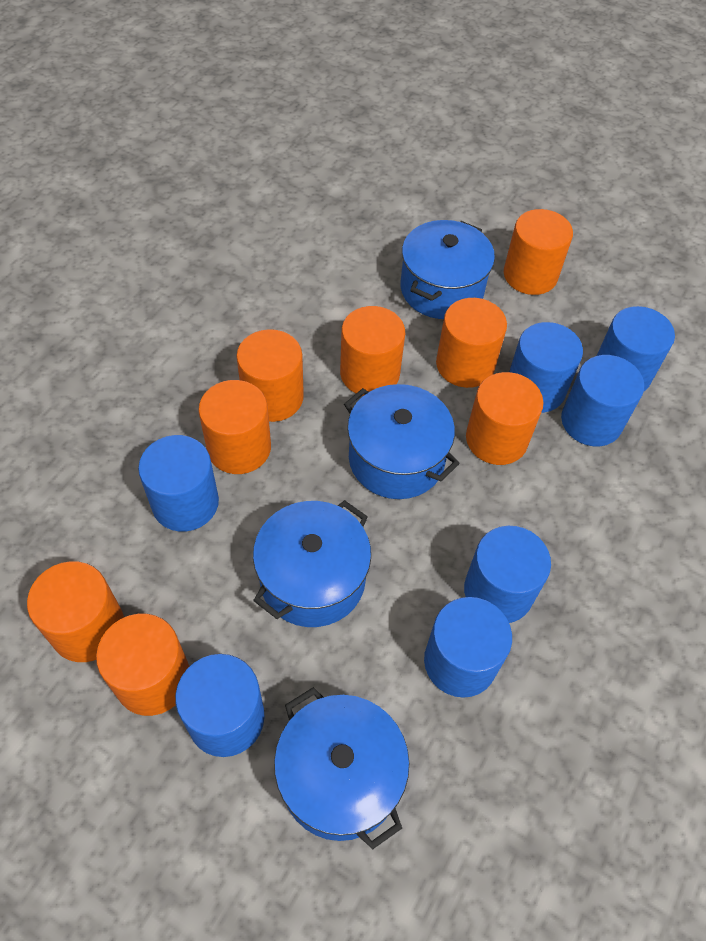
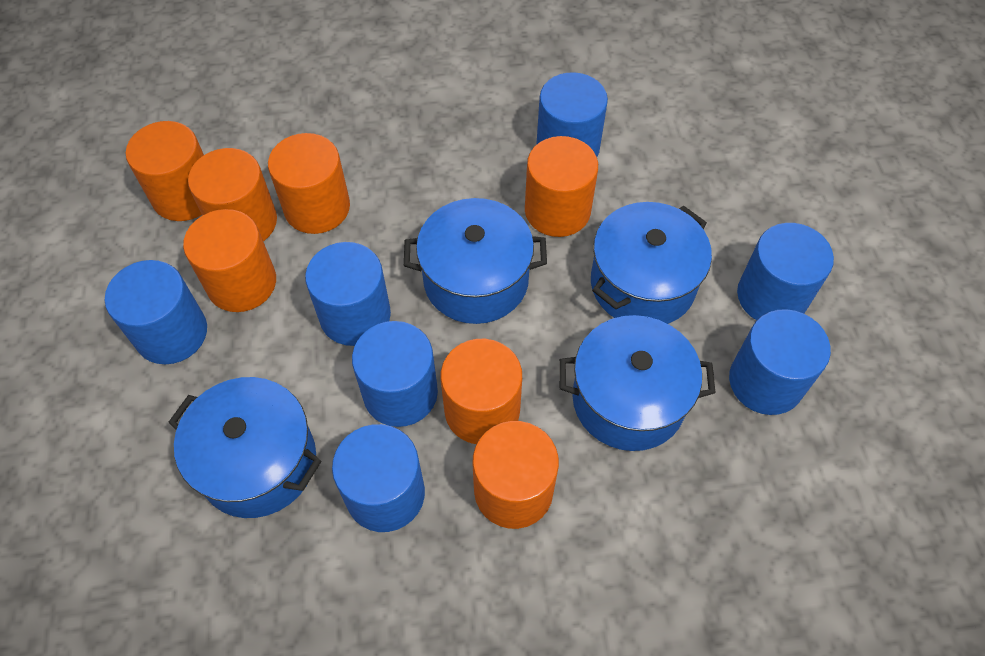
orange cylinder: 8 -> 7

